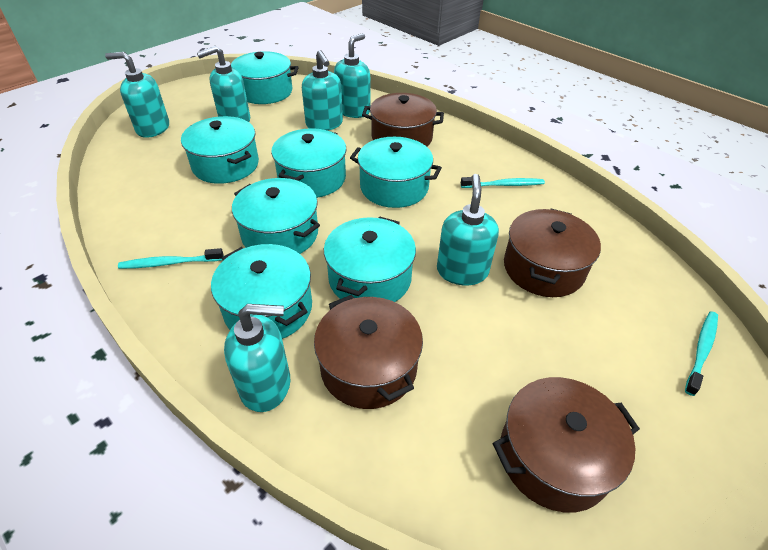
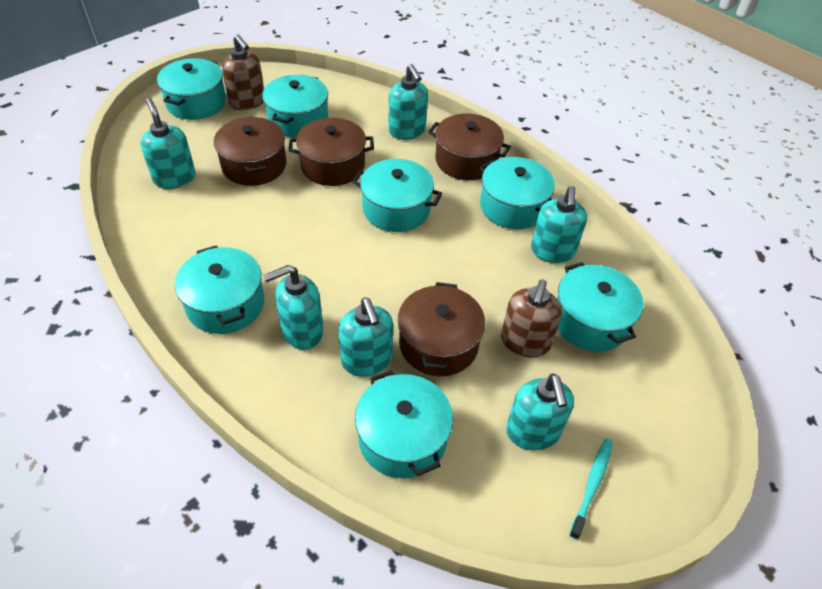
brown soap dispenser: 0 -> 2
turquoise toothbrush: 3 -> 1

